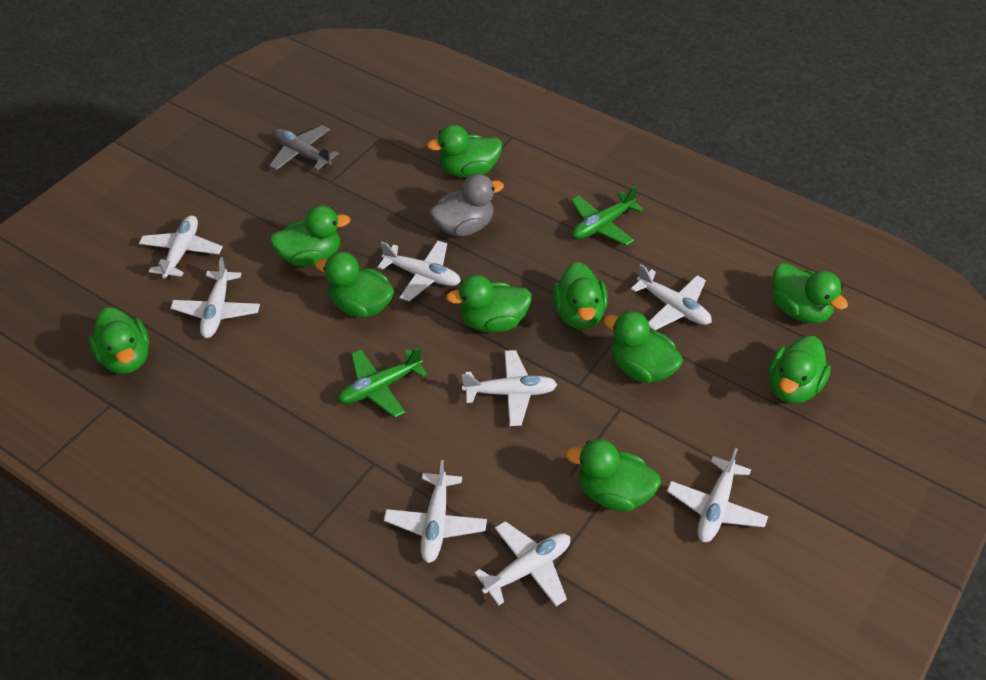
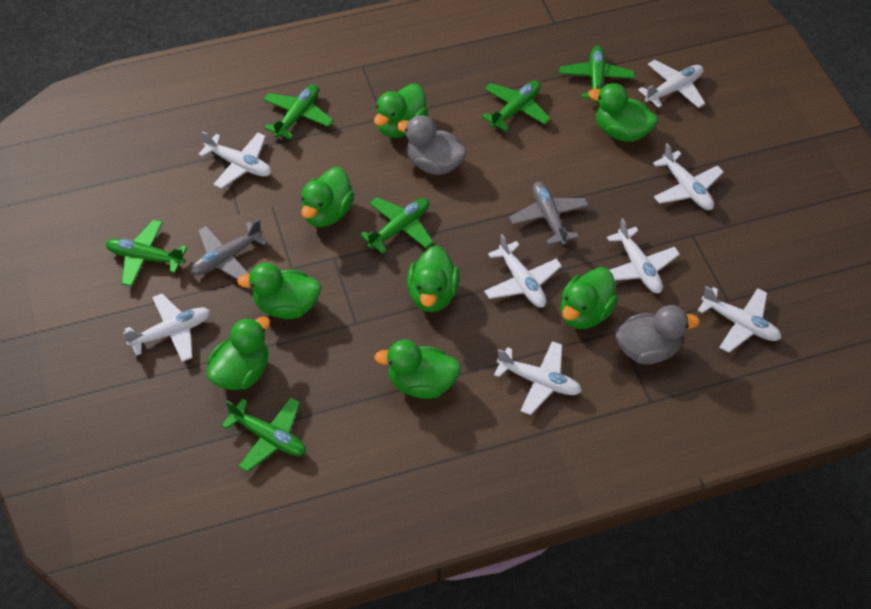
green duck: 10 -> 8
green plane: 2 -> 6
grey duck: 1 -> 2
grey plane: 1 -> 2

